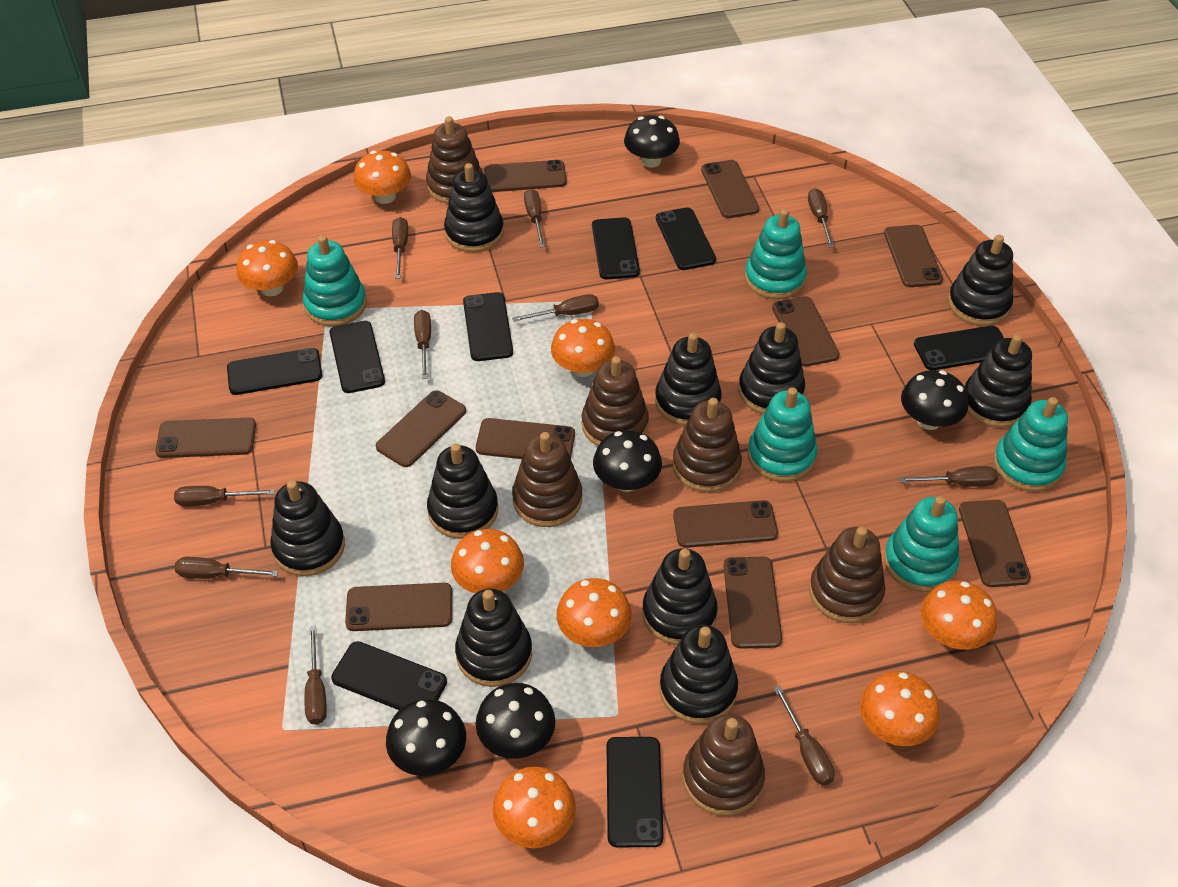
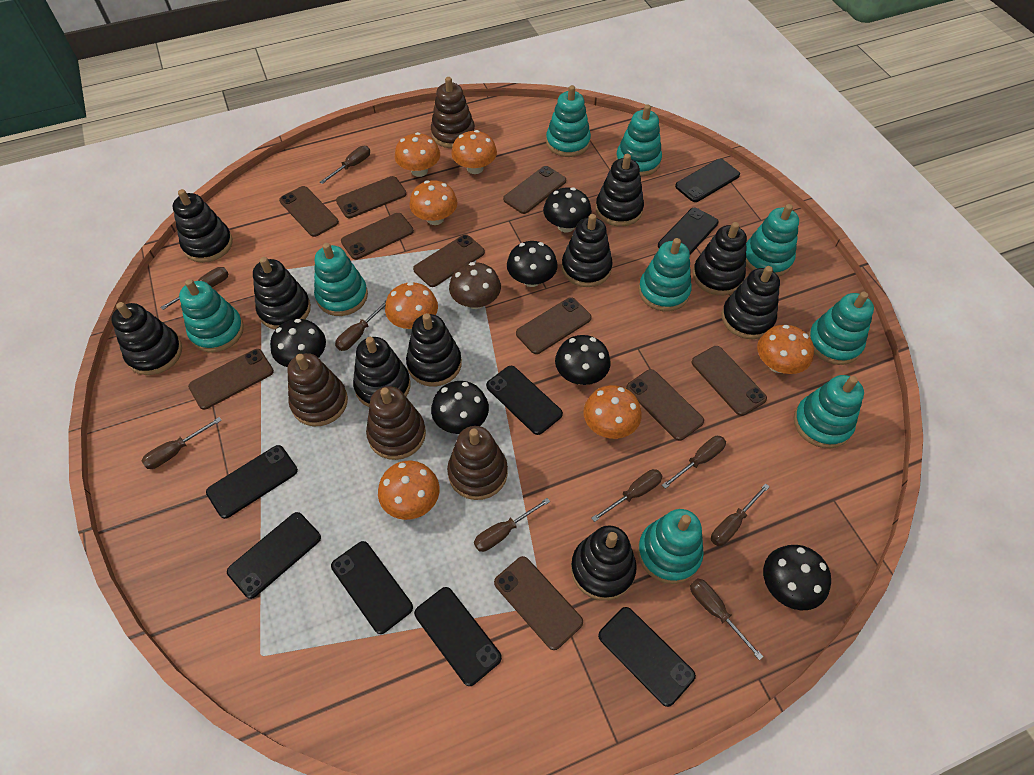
black mushroom: 5 -> 6
brown mushroom: 0 -> 1
brown phone: 11 -> 10
brown screwdriver: 10 -> 9
brown stacking toy: 6 -> 4
orange mushroom: 8 -> 7
turquoise stacking toy: 5 -> 9

